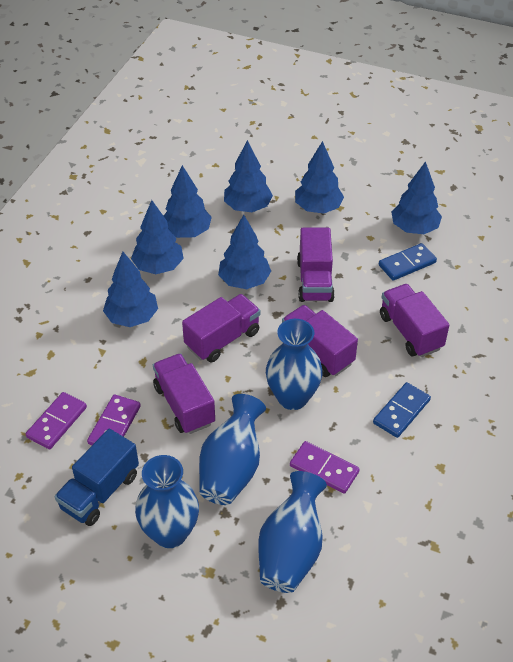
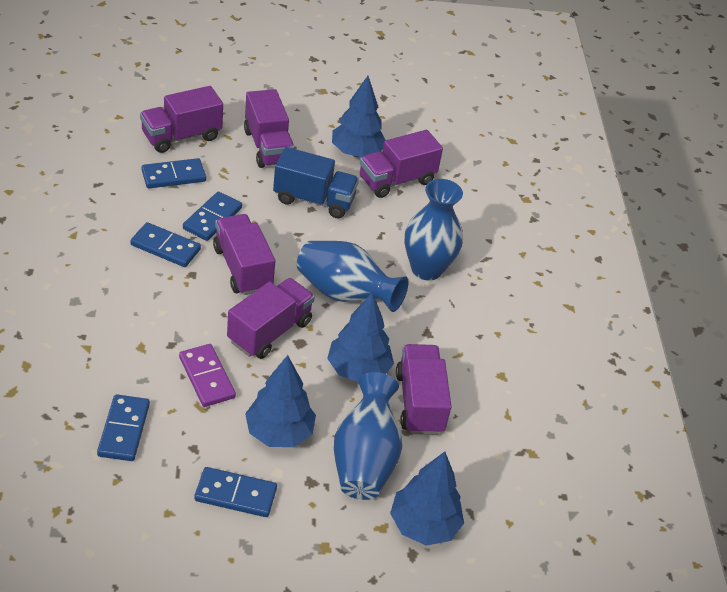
blue domino: 2 -> 5
blue tree: 7 -> 4
blue vase: 4 -> 3
purple domino: 3 -> 1
purple truck: 5 -> 6

